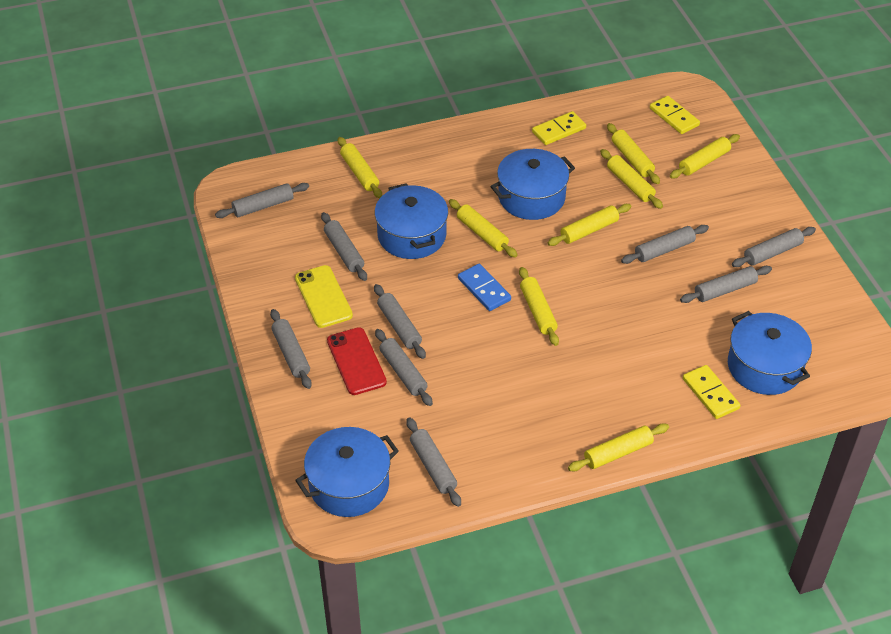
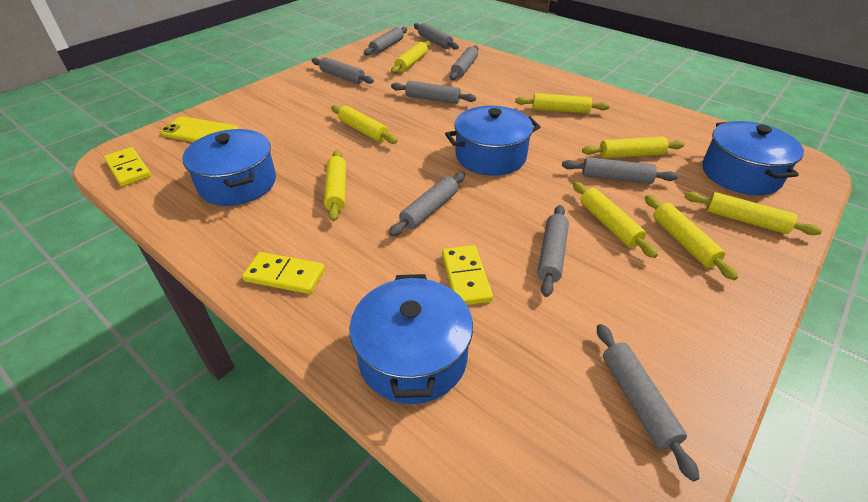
blue domino: 1 -> 0
red phone: 1 -> 0

